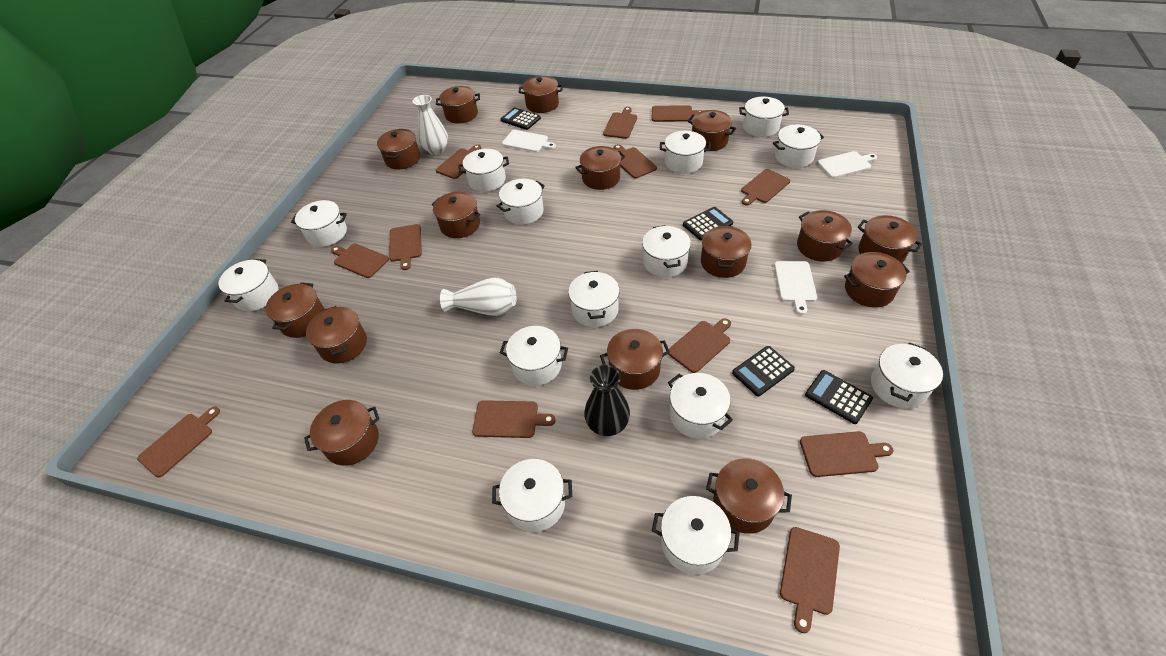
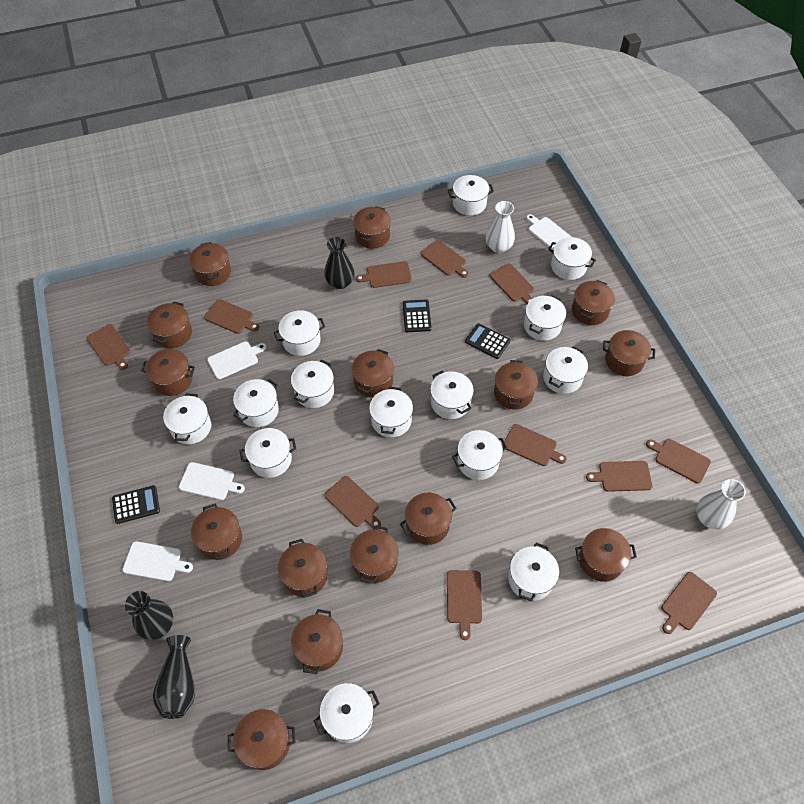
black calculator: 4 -> 3
black vase: 1 -> 3
brown cutting board: 12 -> 11
white cutting board: 3 -> 4

